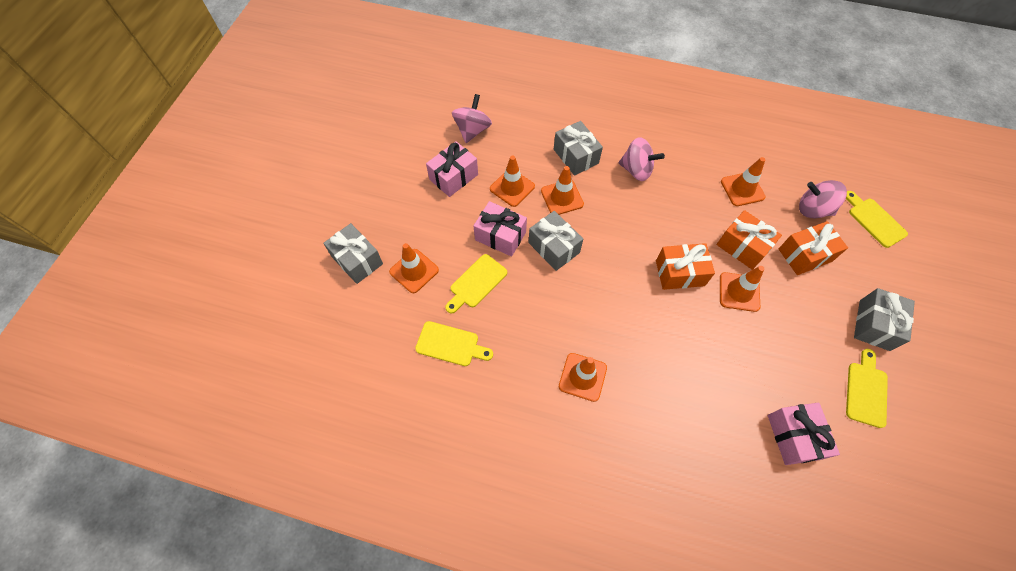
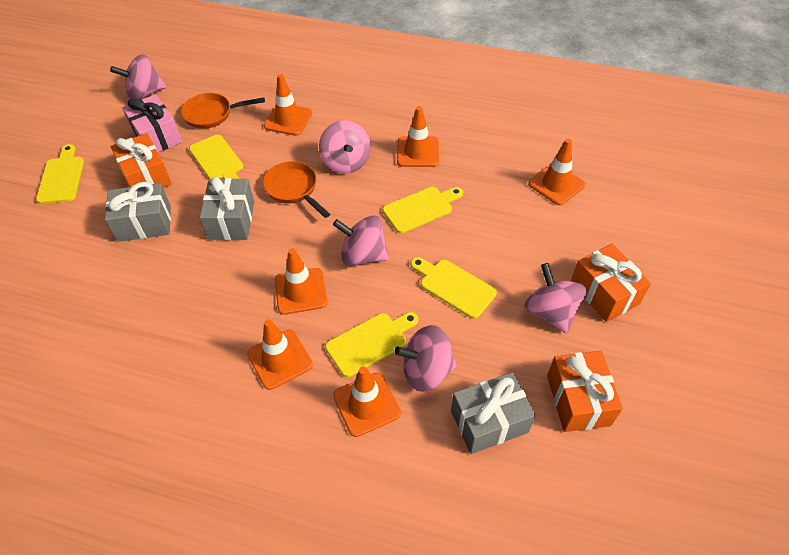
grey gift: 4 -> 3
orange pan: 0 -> 2
pink gift: 3 -> 1
pink spinning top: 3 -> 5
yellow cutting board: 4 -> 5

